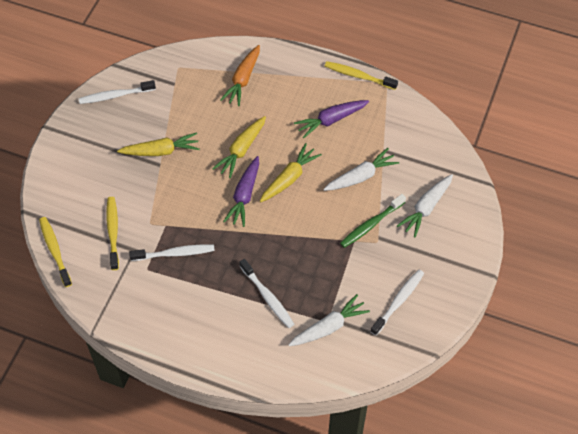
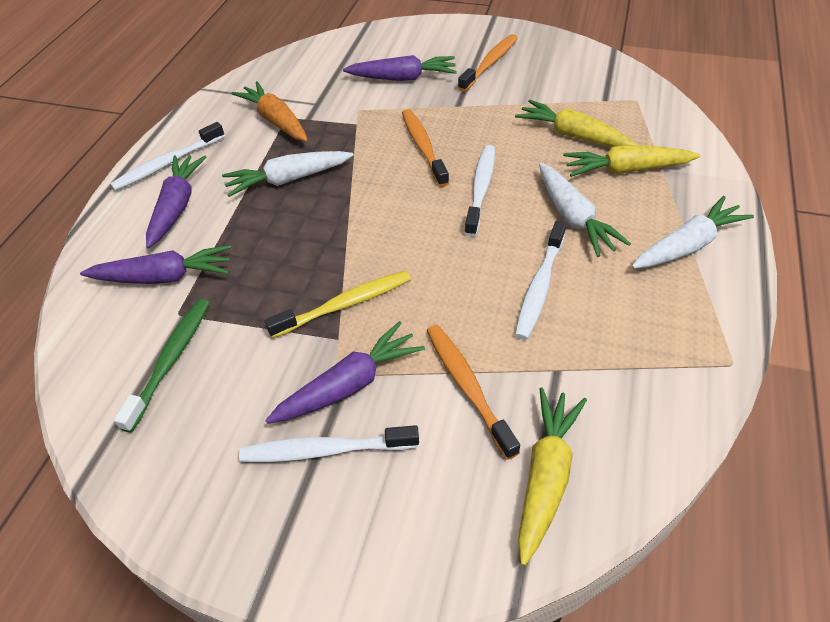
orange toothbrush: 0 -> 3
purple carrot: 2 -> 4
yellow toothbrush: 3 -> 1

